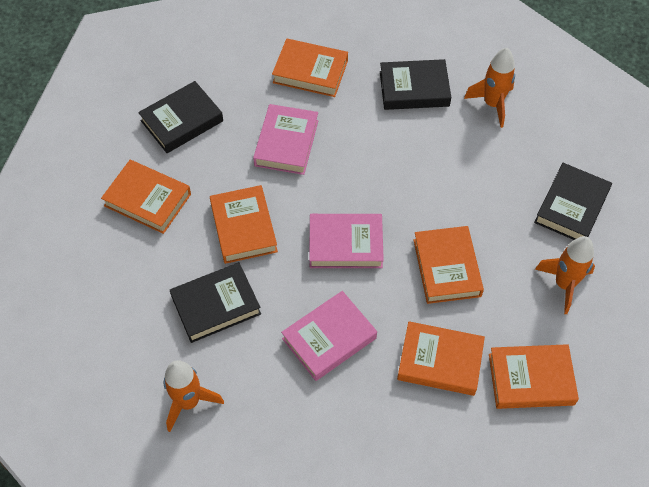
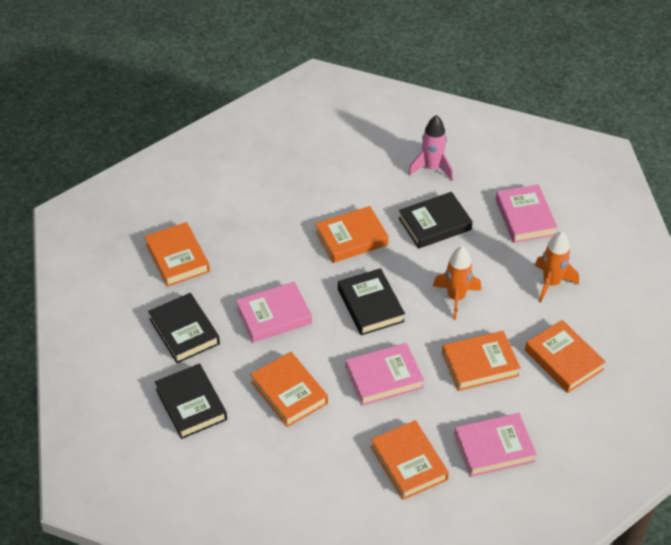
orange rocket: 3 -> 2
pink book: 3 -> 4
pink rocket: 0 -> 1

